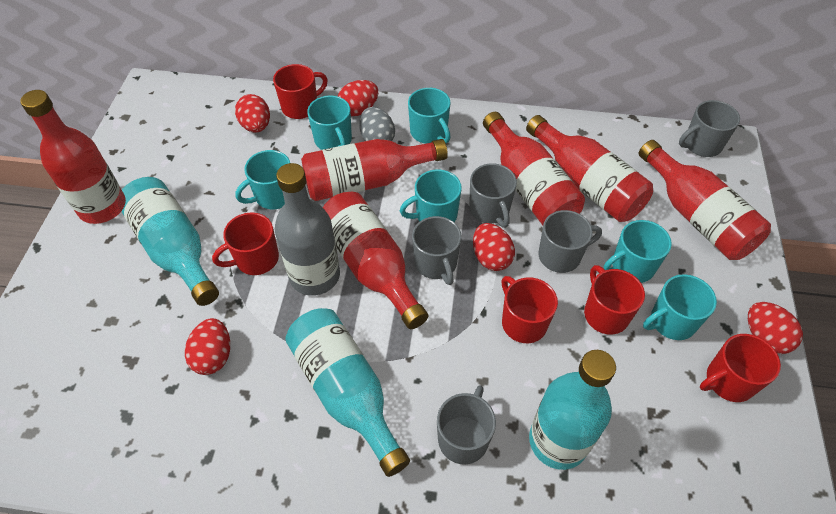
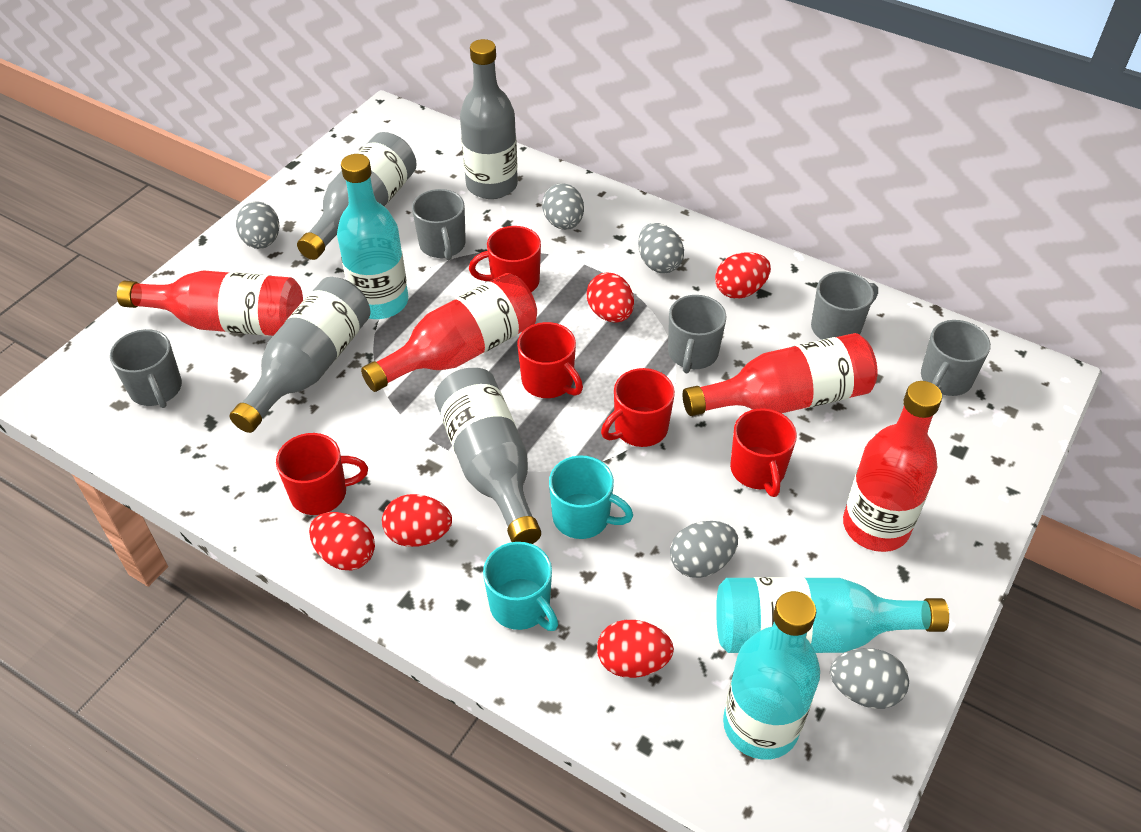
grey bottle: 1 -> 4
grey egg: 1 -> 5
red bottle: 6 -> 4
turquoise mug: 6 -> 2

